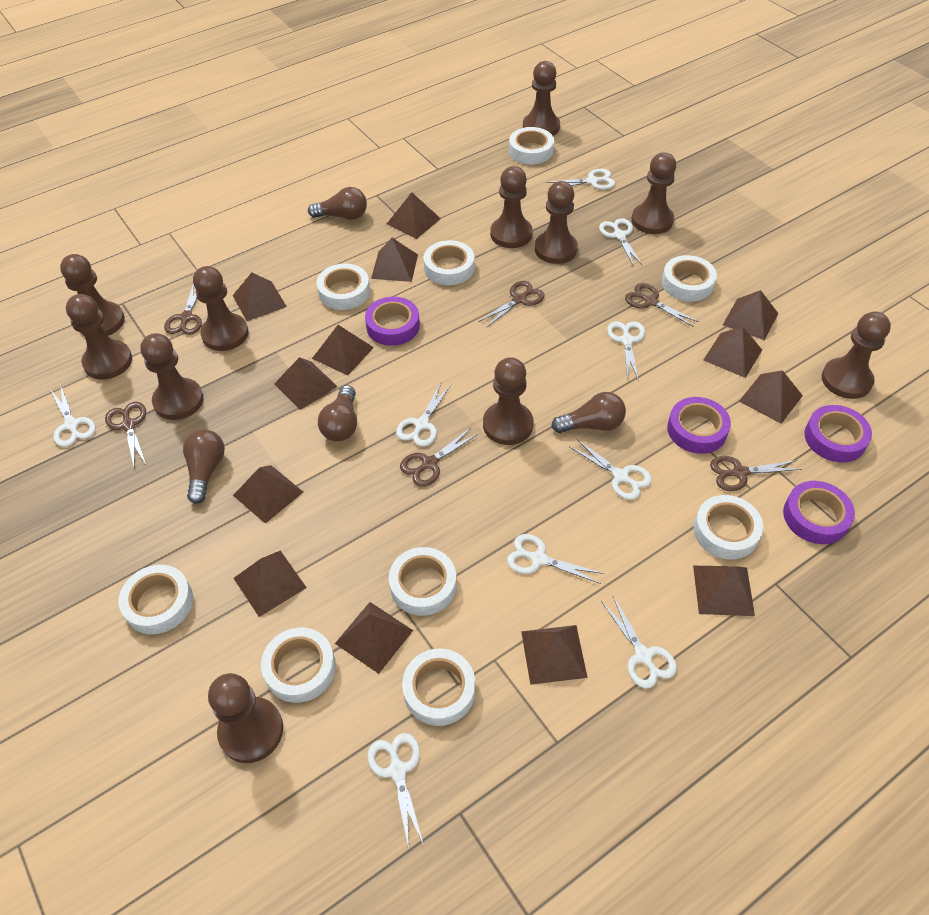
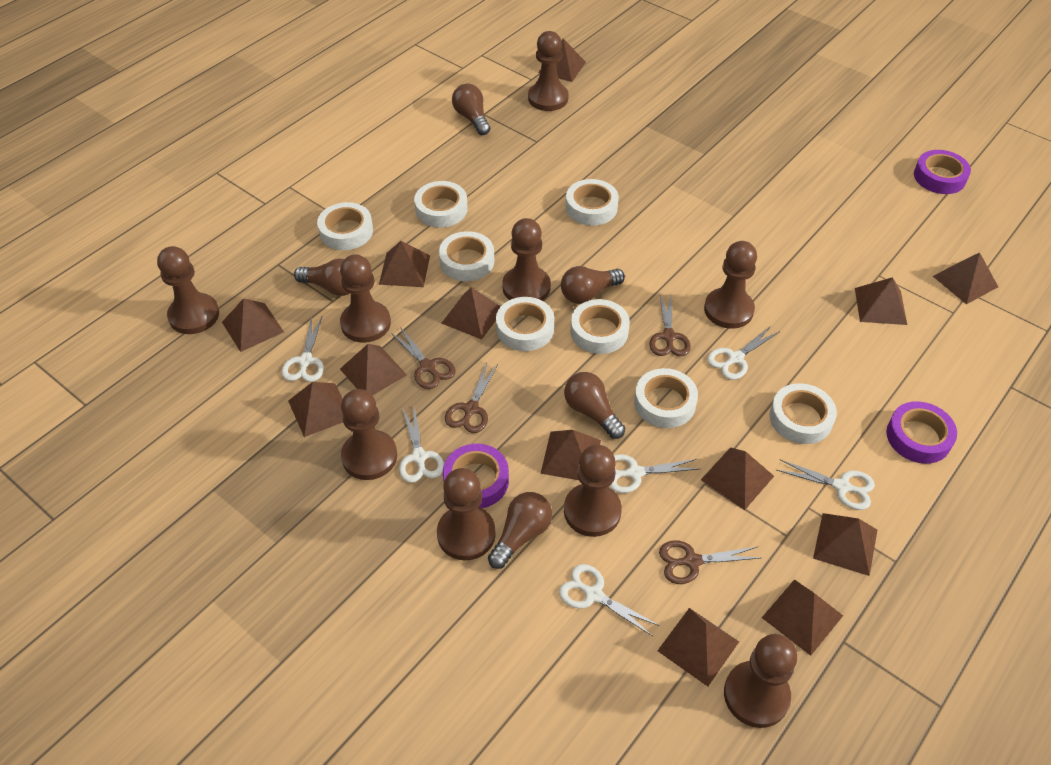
brown light bulb: 4 -> 5
brown pawn: 11 -> 9
brown scissors: 6 -> 4
purple tape: 4 -> 3
white scissors: 9 -> 6
white tape: 9 -> 8

